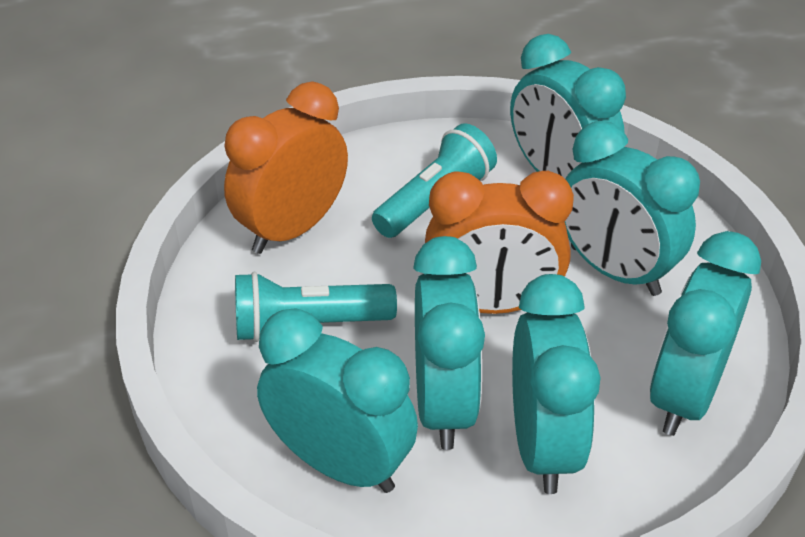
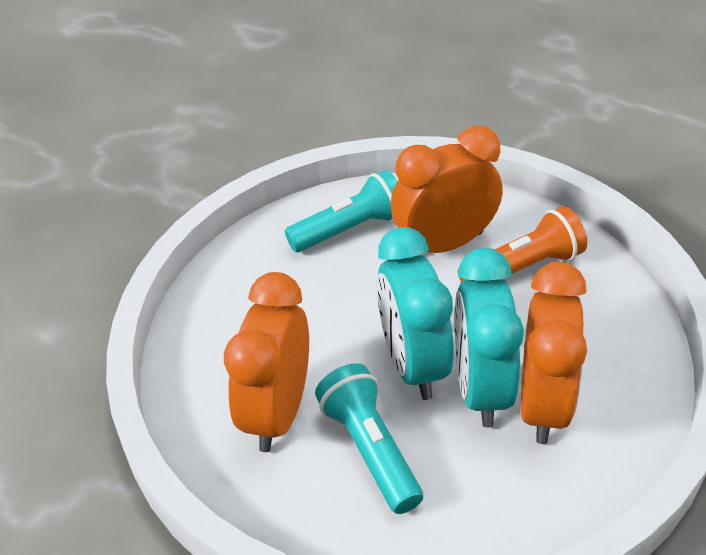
orange clock: 2 -> 3
orange flashlight: 0 -> 1
turquoise clock: 6 -> 2

